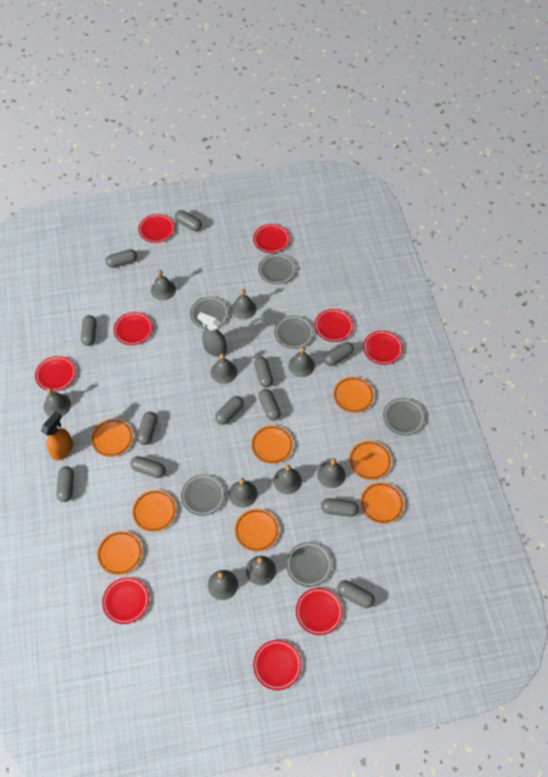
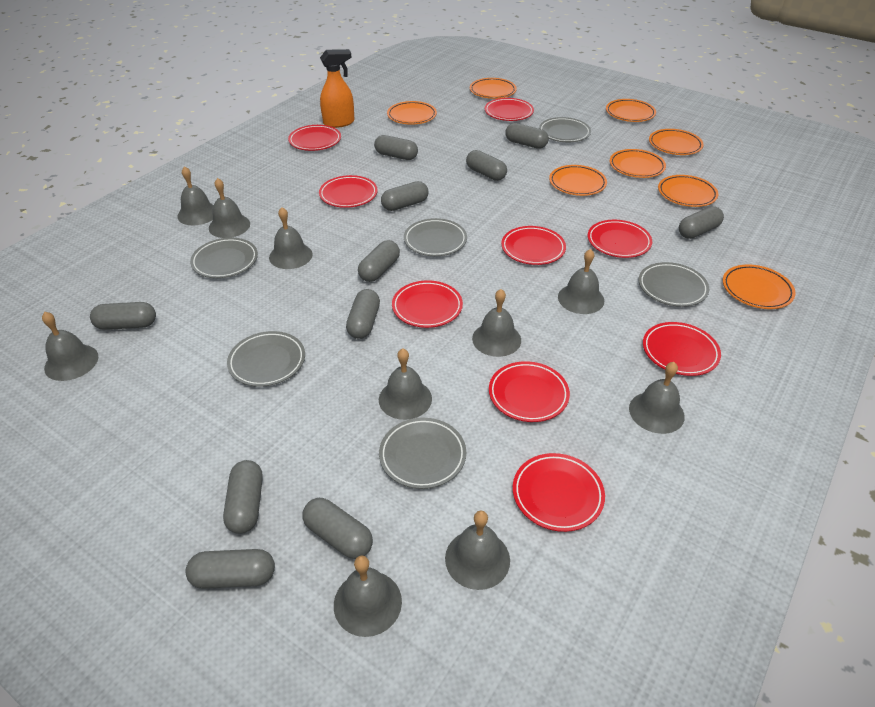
grey capsule: 12 -> 11
grey spray bottle: 1 -> 0

